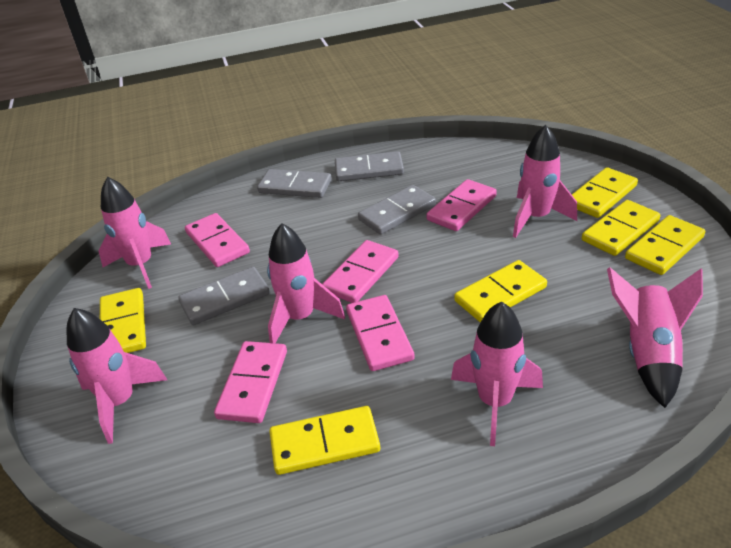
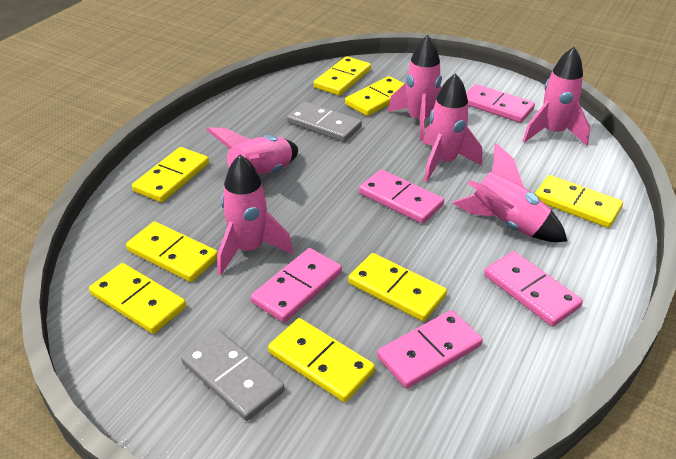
grey domino: 4 -> 2
yellow domino: 6 -> 8

